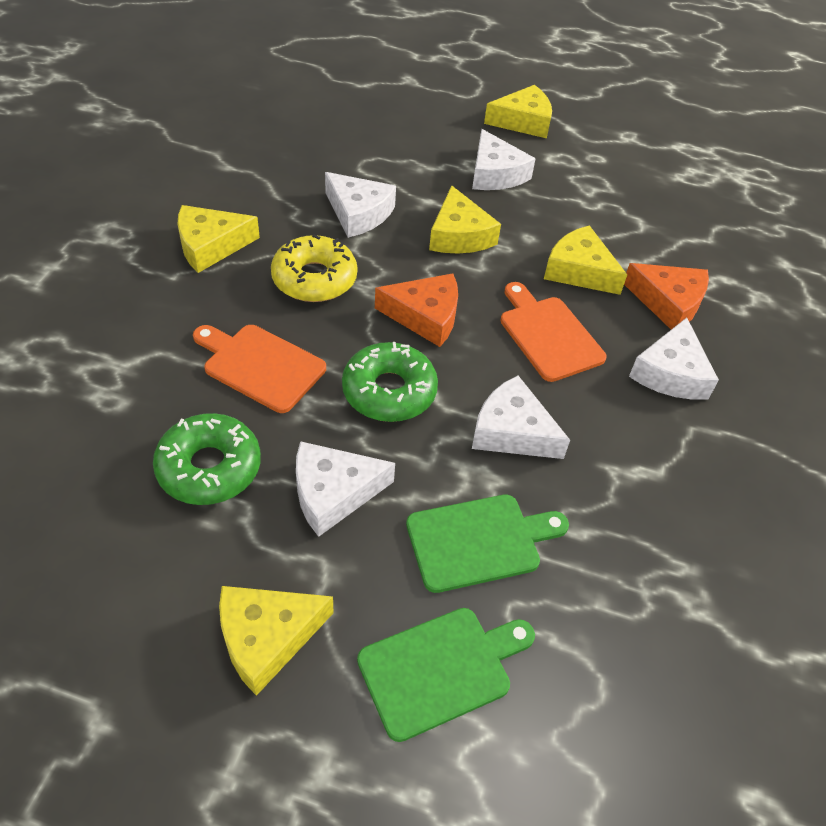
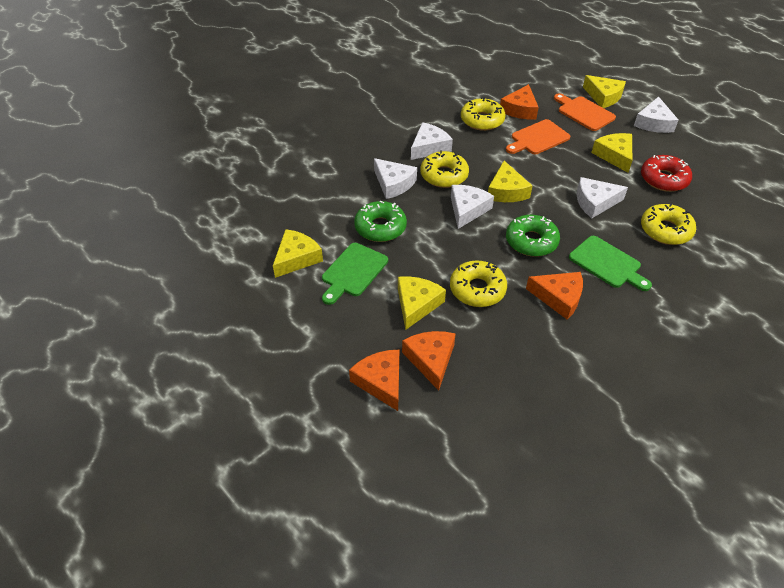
orange cheese: 2 -> 4
red donut: 0 -> 1
yellow donut: 1 -> 4

